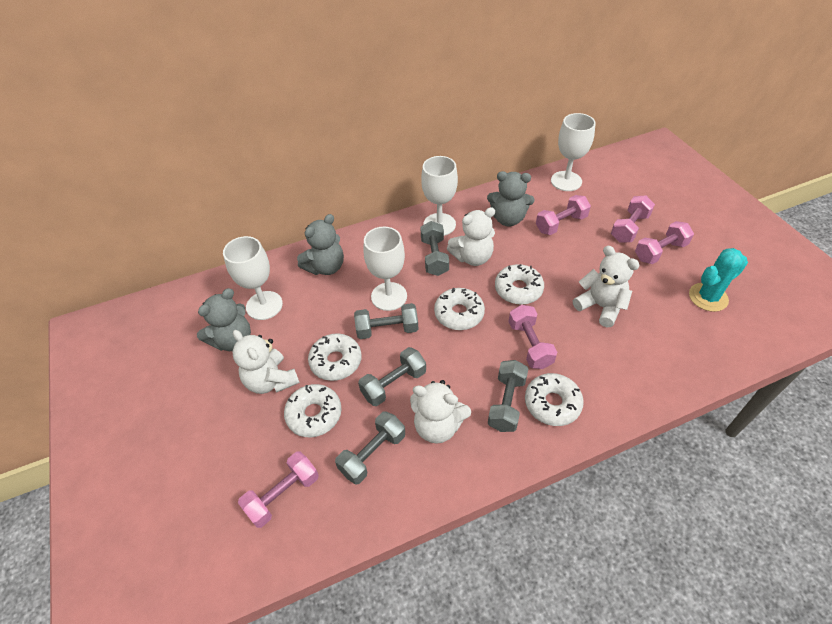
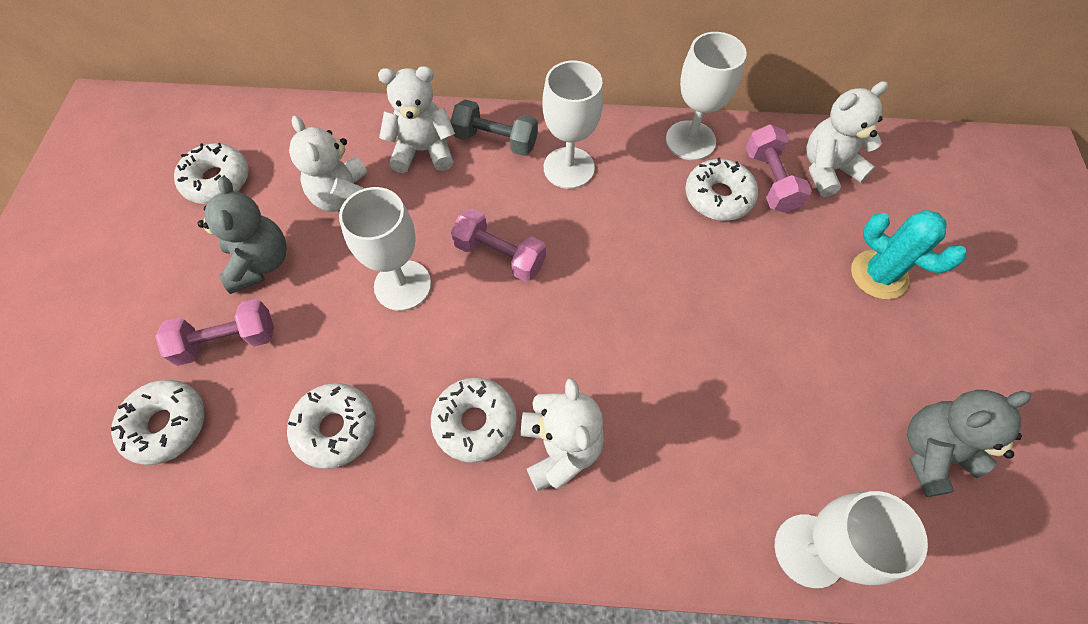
grey dumbbell: 5 -> 1
grey teddy bear: 3 -> 2
pink dumbbell: 5 -> 3

